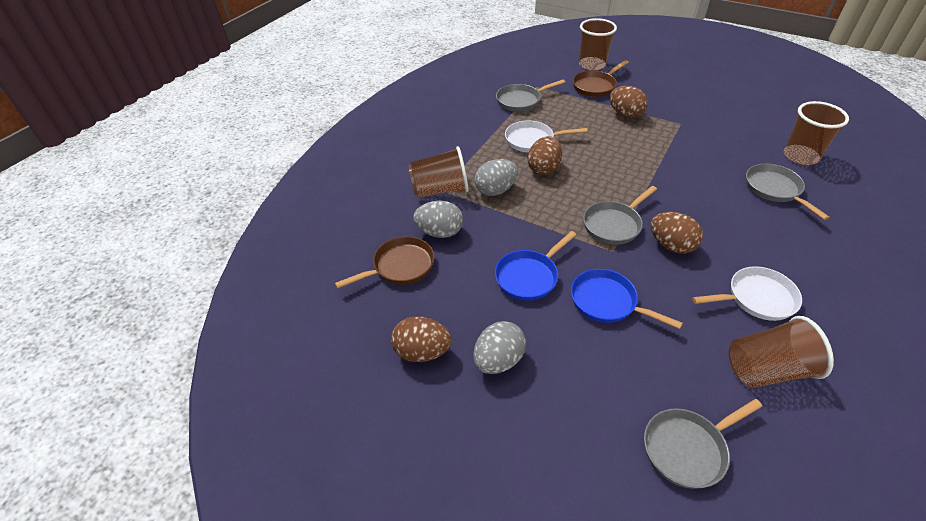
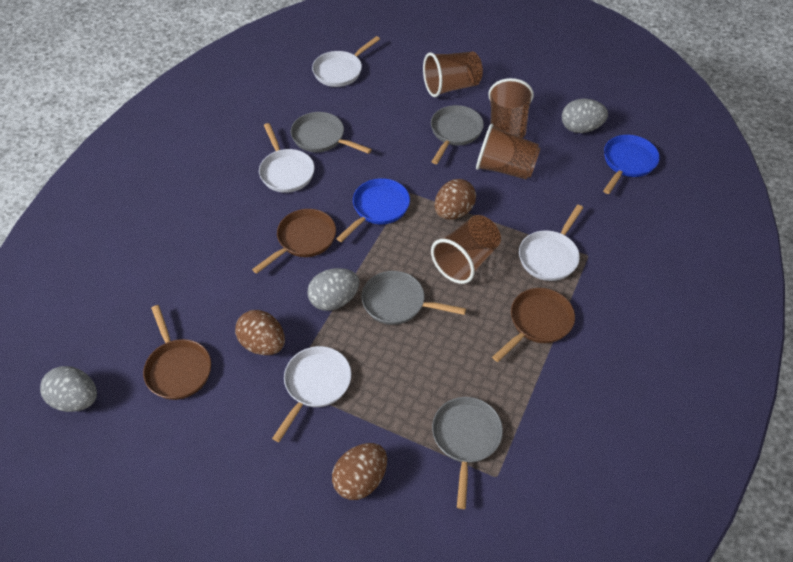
brown egg: 4 -> 3
brown pan: 2 -> 3
white pan: 2 -> 4

